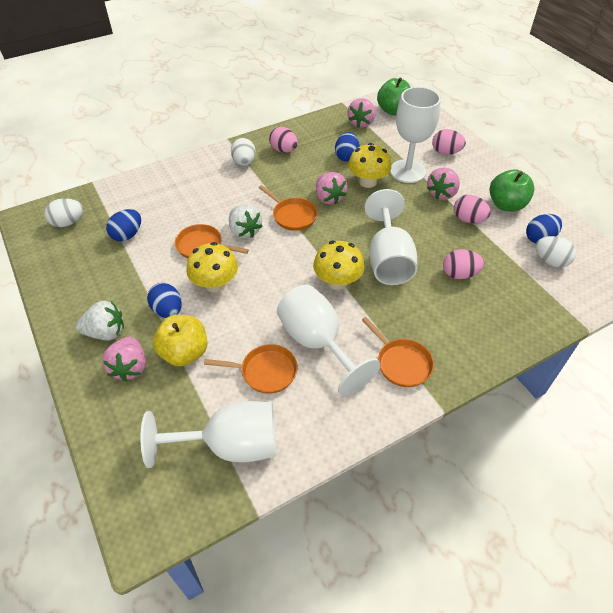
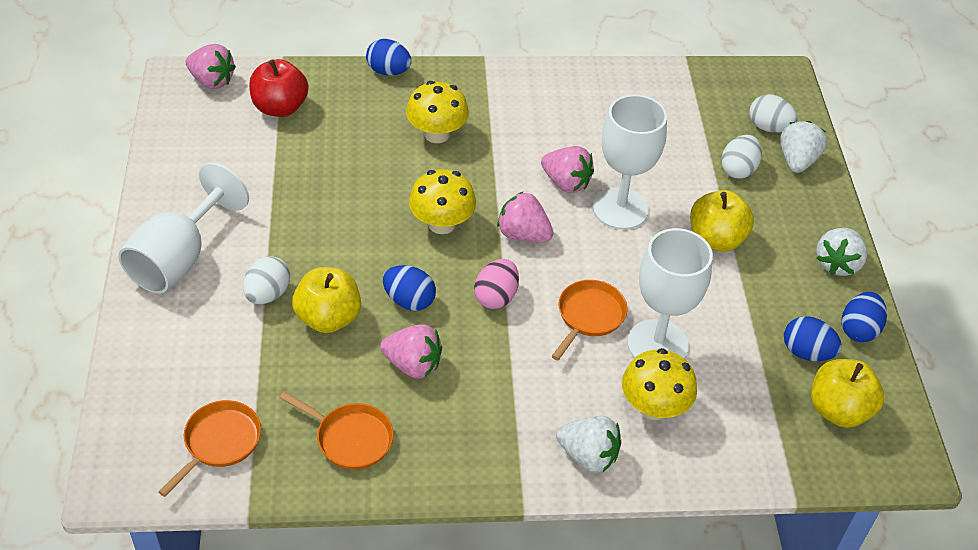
green apple: 2 -> 0
orange pan: 4 -> 3
pink egg: 4 -> 1
red apple: 0 -> 1
white goblet: 4 -> 3
white strawberry: 2 -> 3
yellow apple: 1 -> 3

